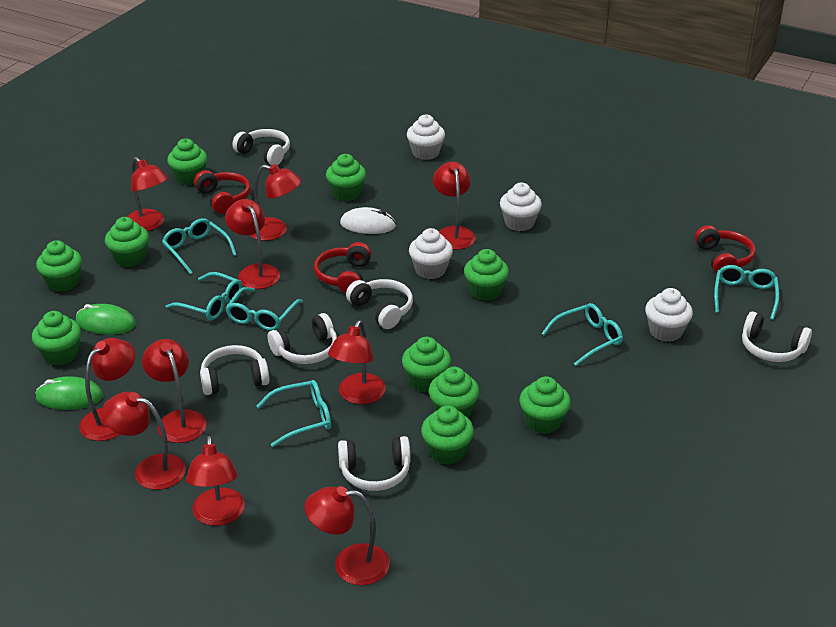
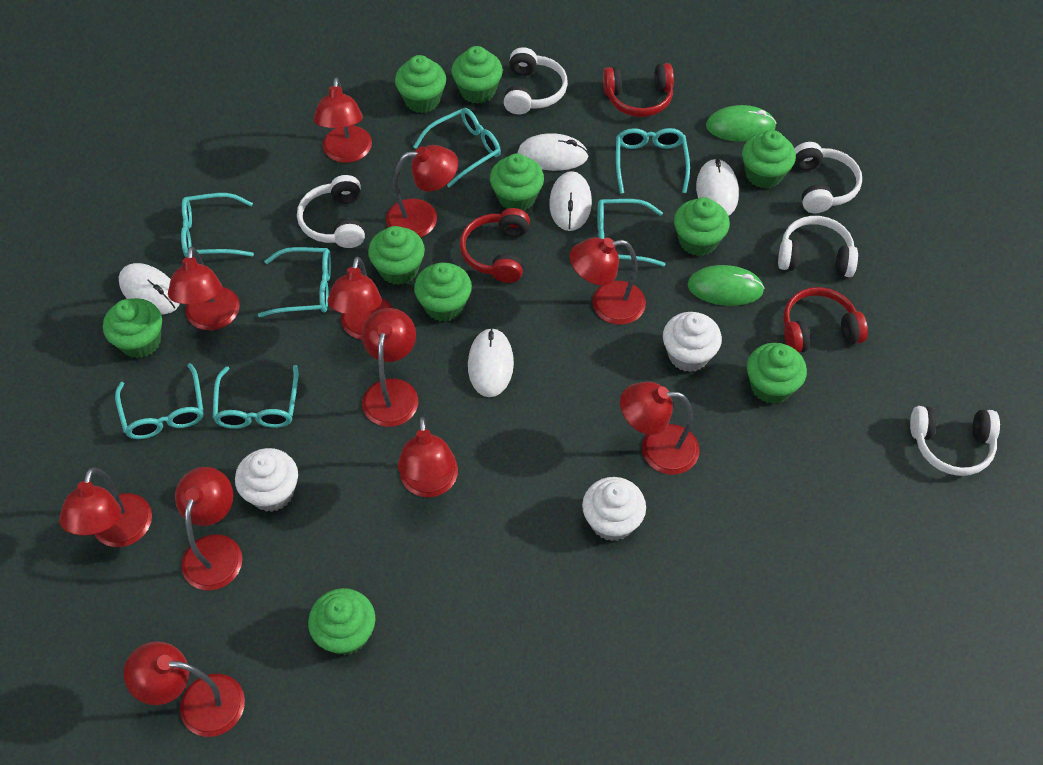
red lamp: 10 -> 11
turquoise glasses: 6 -> 7
white cupcake: 4 -> 3
white headphones: 6 -> 5
white mouse: 1 -> 5

